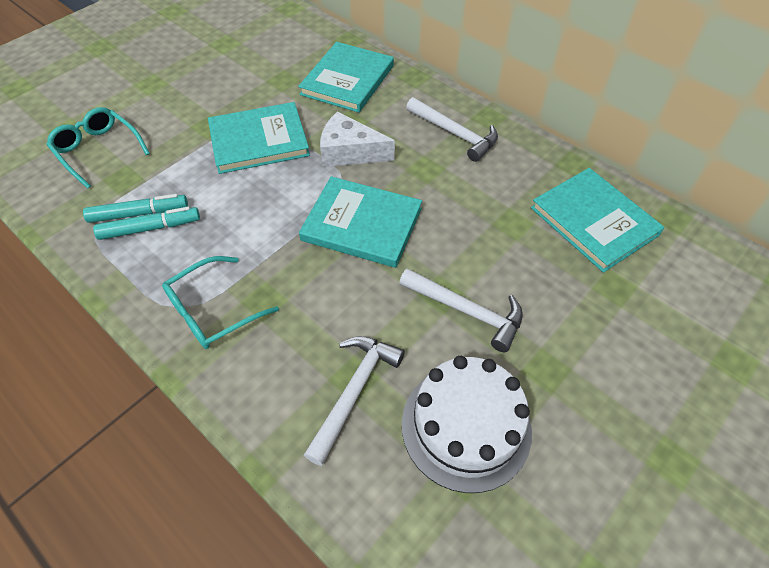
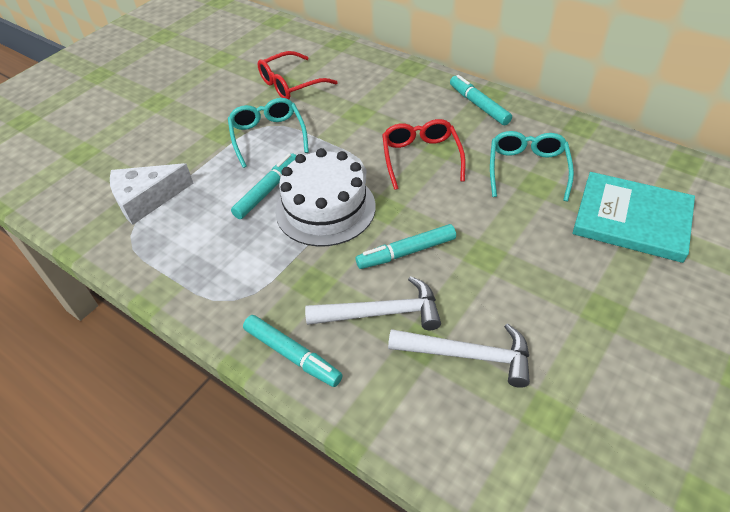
red glasses: 0 -> 2
turquoise book: 4 -> 1
turquoise marker: 2 -> 4
white hammer: 3 -> 2

